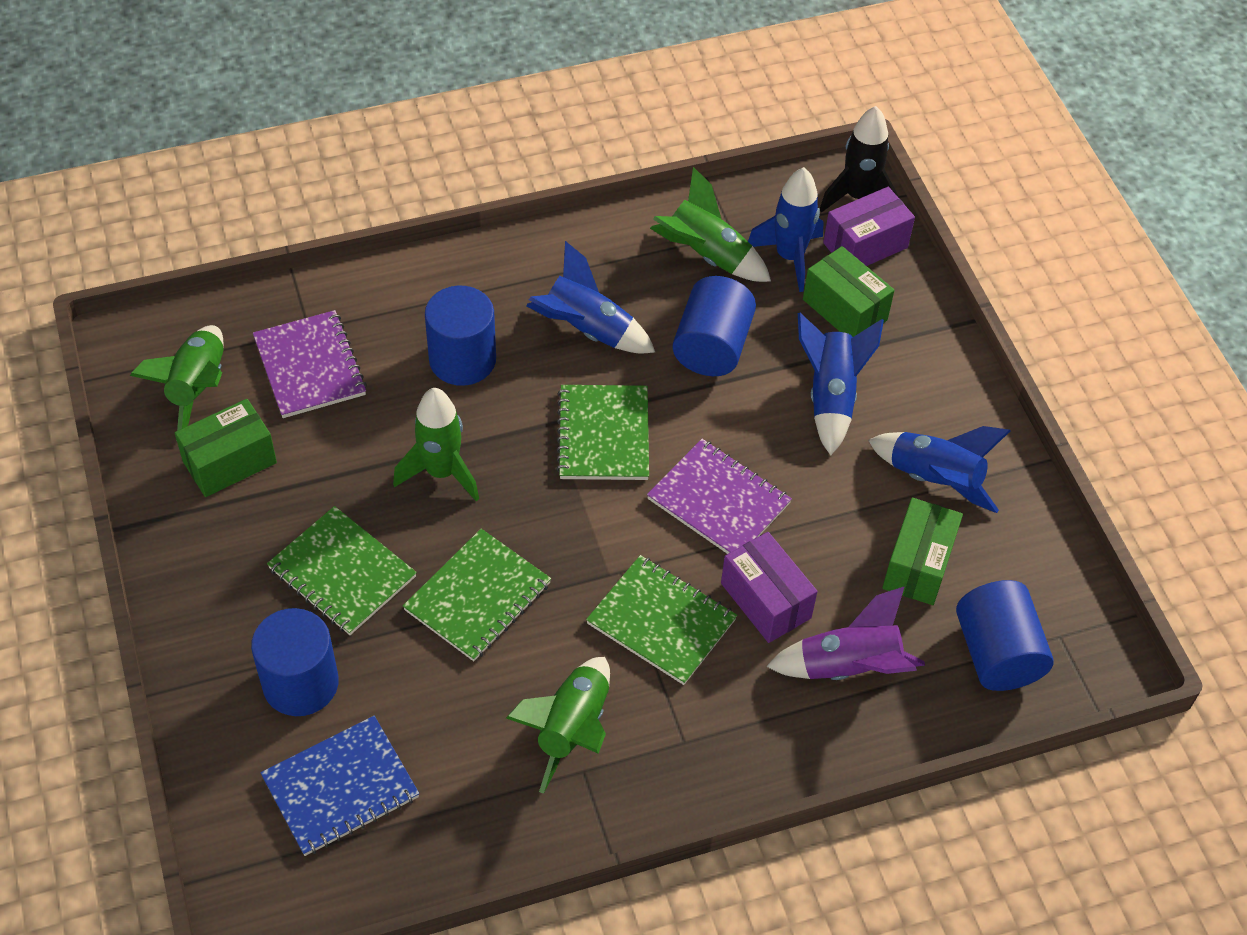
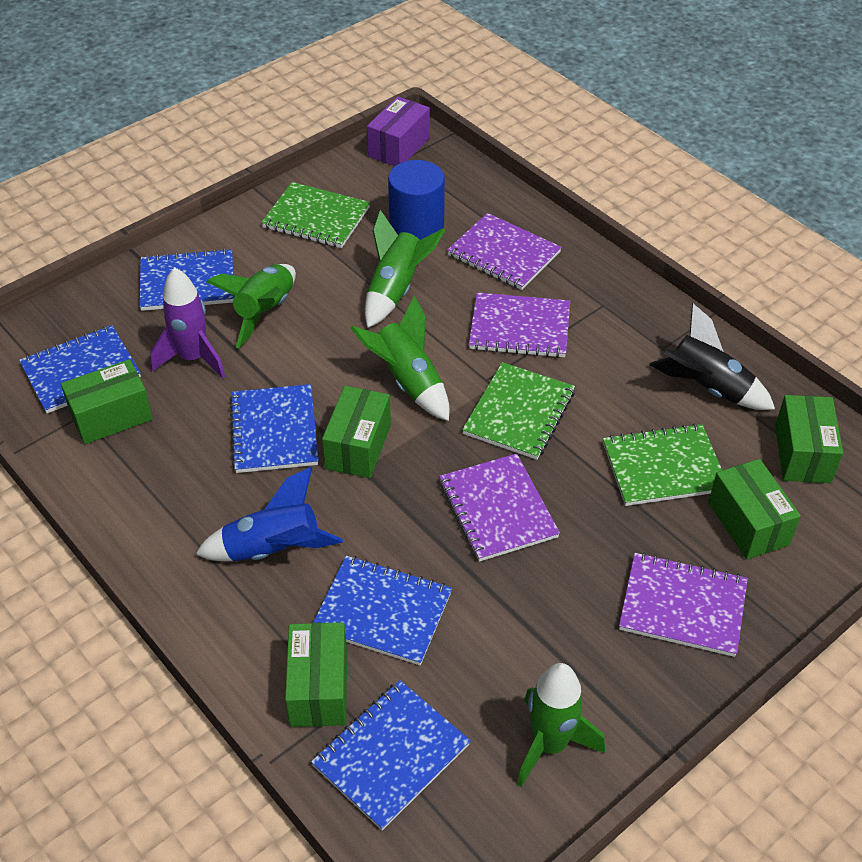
blue cylinder: 4 -> 1
blue notebook: 1 -> 5
blue rocket: 4 -> 1
green box: 3 -> 5
green notebook: 4 -> 3
purple box: 2 -> 1
purple notebook: 2 -> 4

